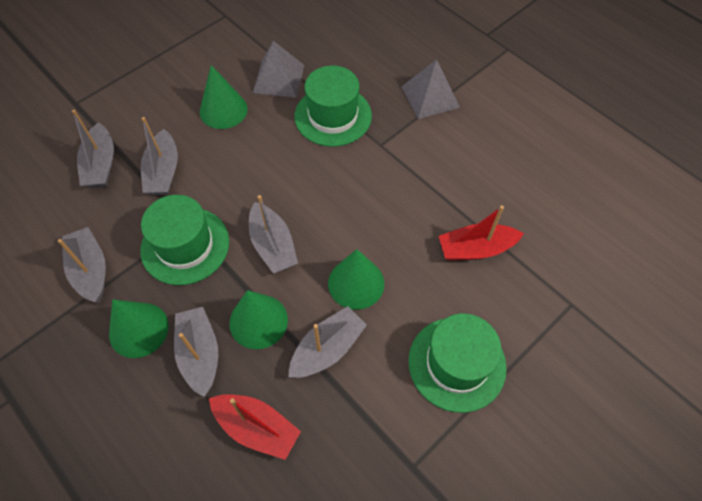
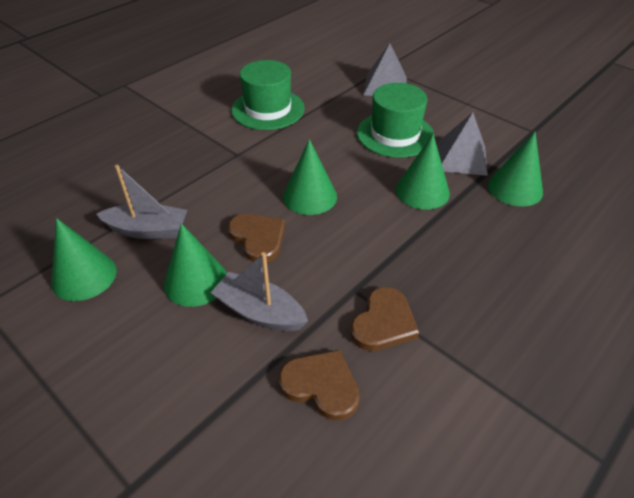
brown heart: 0 -> 3
green cone: 4 -> 5
green hat: 3 -> 2
grey boat: 6 -> 2
red boat: 2 -> 0

